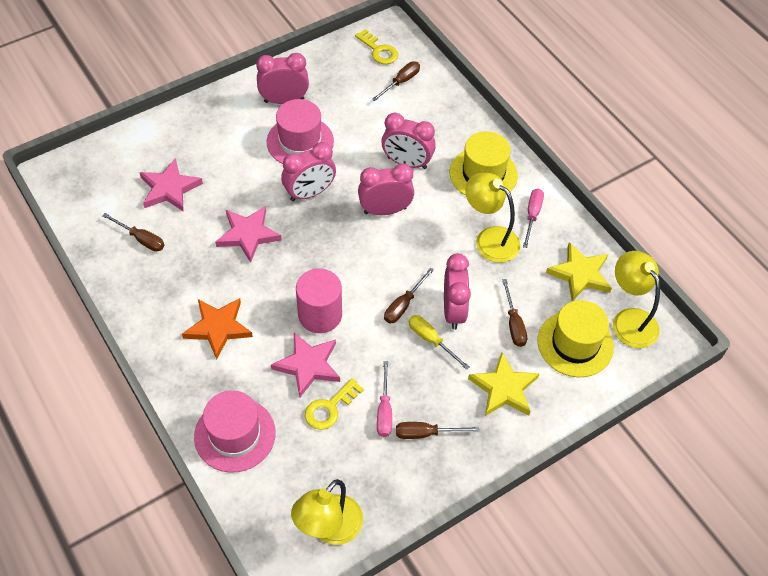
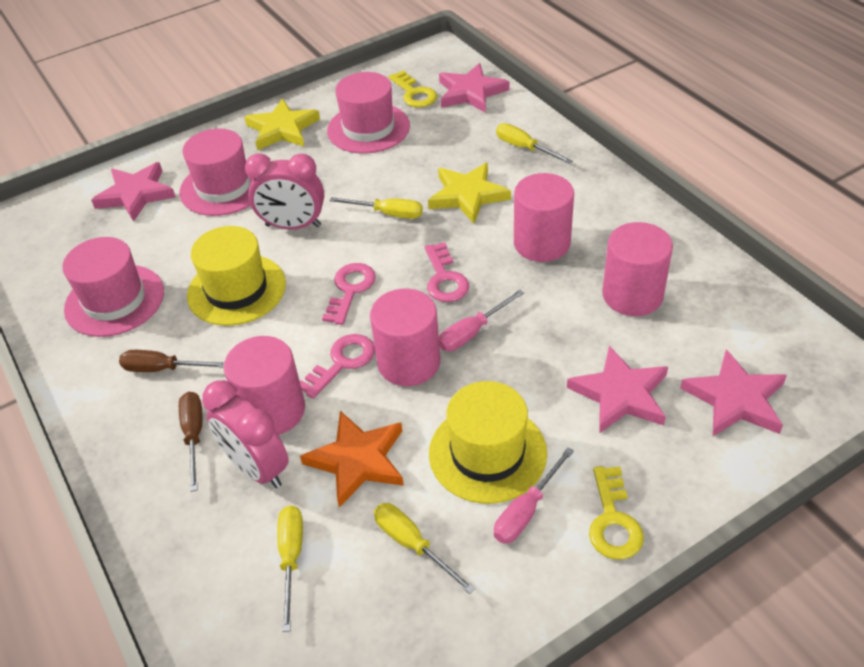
brown screwdriver: 5 -> 2
pink clock: 5 -> 2
pink cylinder: 1 -> 4
pink hat: 2 -> 3
pink key: 0 -> 3
pink star: 3 -> 4
yellow lamp: 3 -> 0
yellow screwdriver: 1 -> 4

